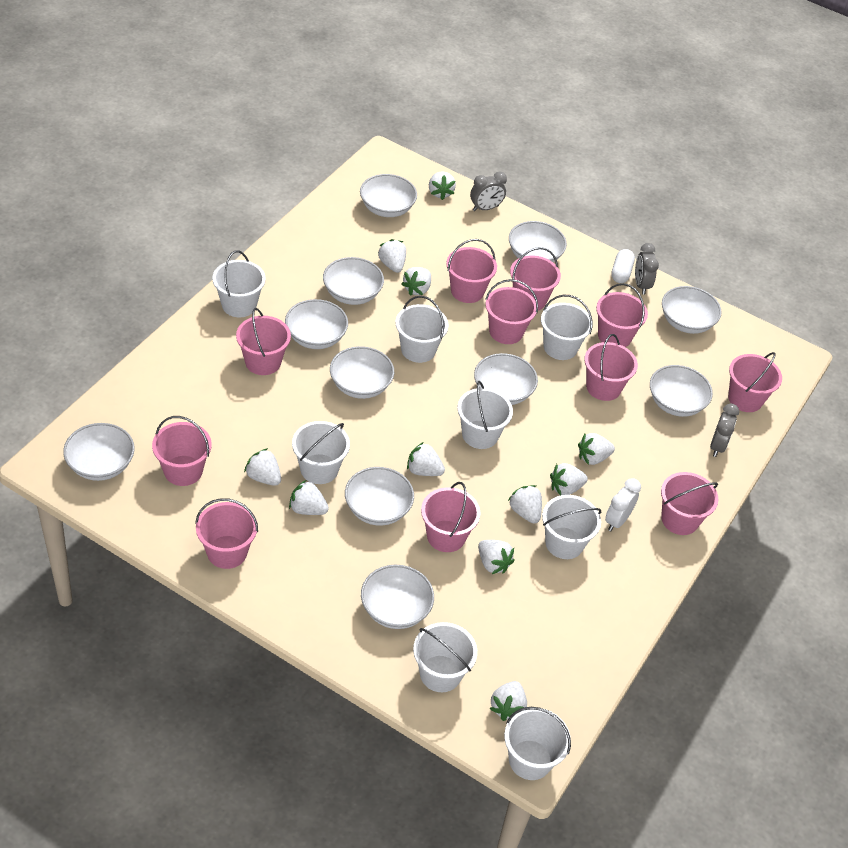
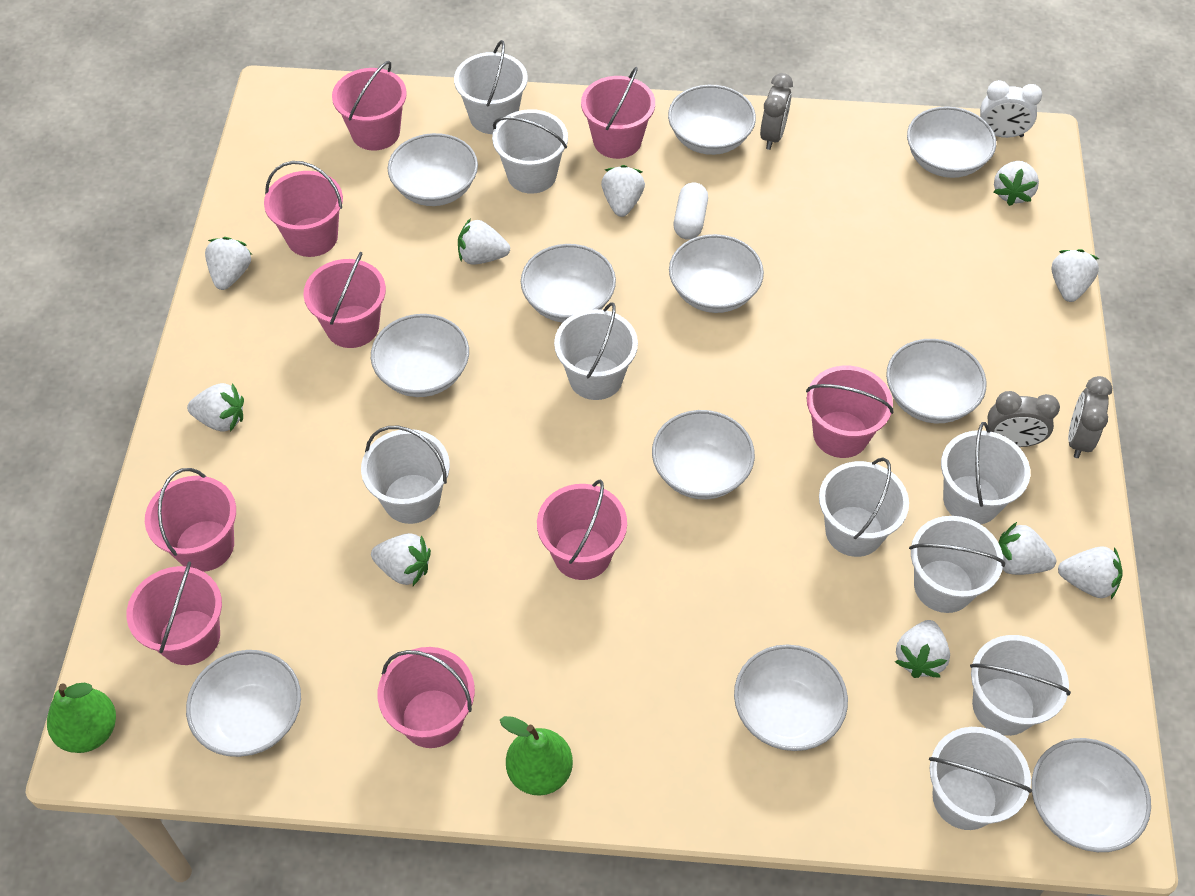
green pear: 0 -> 2
pink bucket: 11 -> 9
white bucket: 8 -> 9
white strawberry: 11 -> 10

